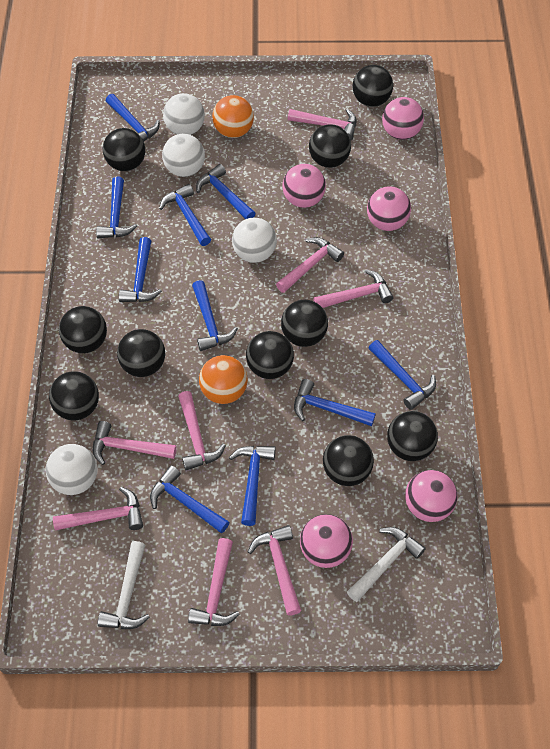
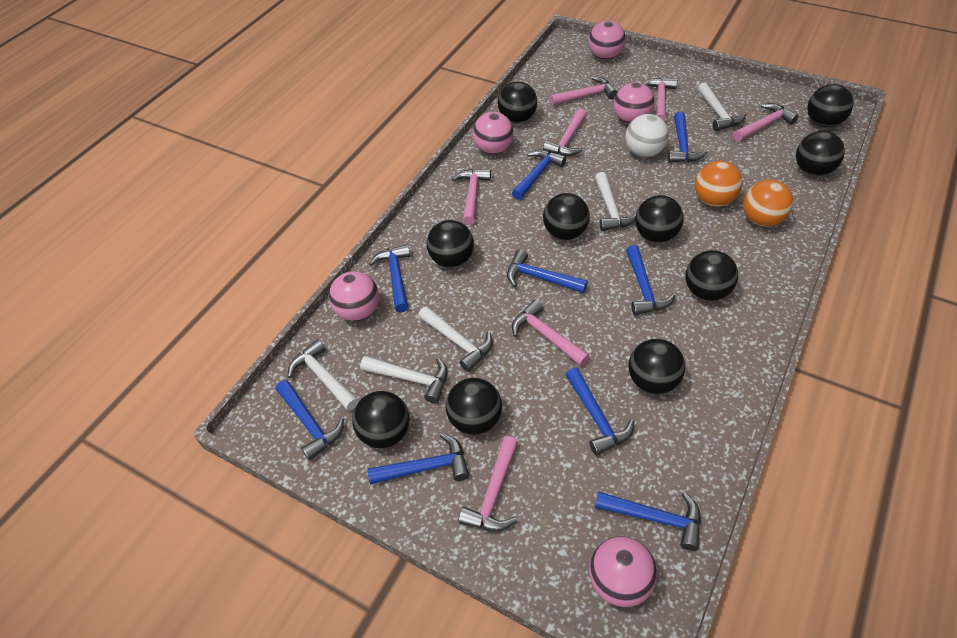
blue hammer: 10 -> 9
pink hammer: 8 -> 7
white ball: 4 -> 1
white hammer: 2 -> 5

